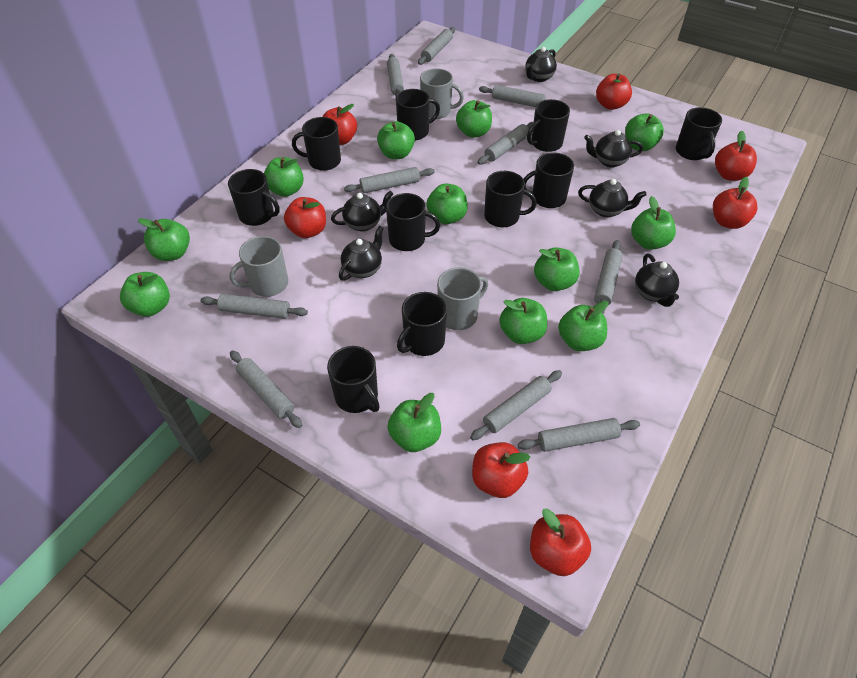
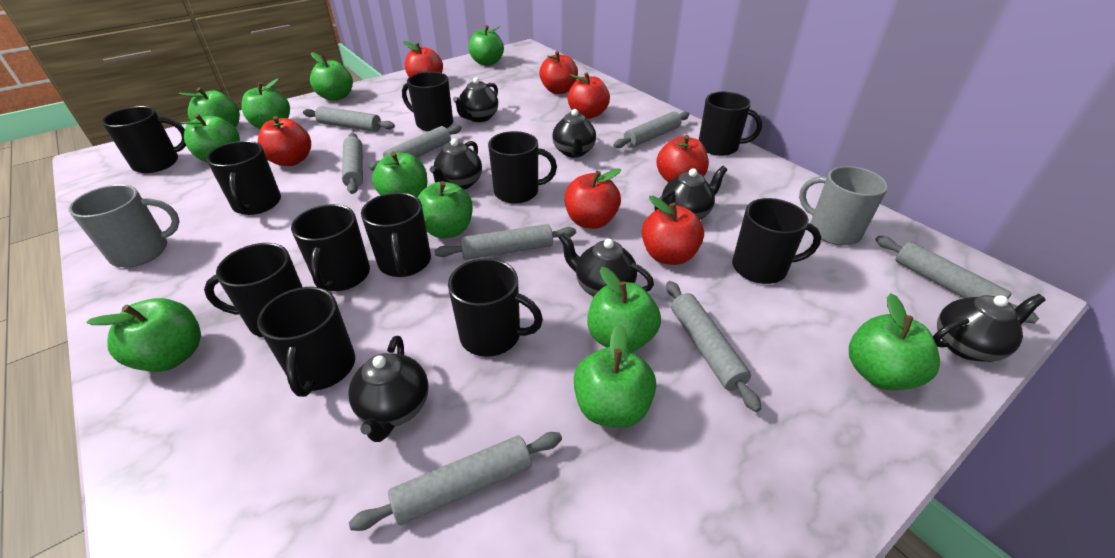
black mug: 10 -> 11
black teapot: 6 -> 7
green apple: 12 -> 11
grey mug: 3 -> 2
grey rolling pin: 10 -> 8

